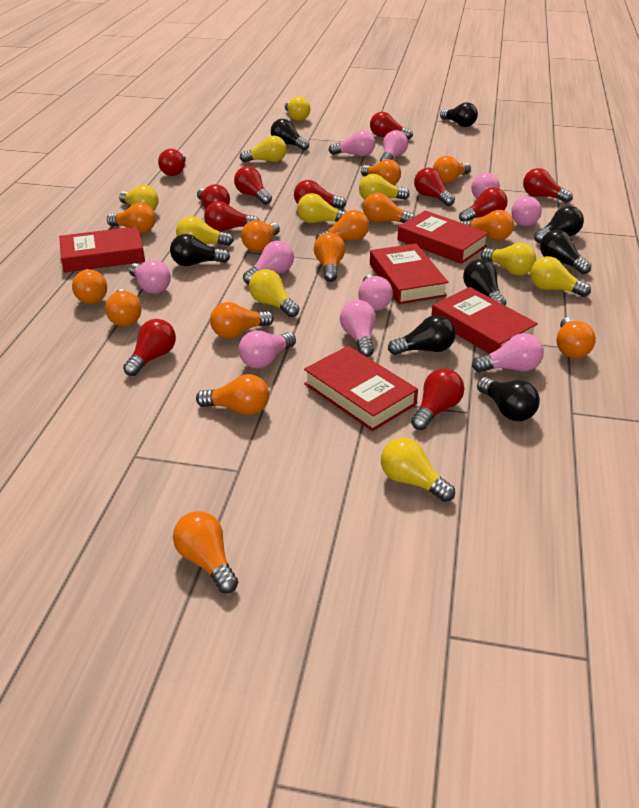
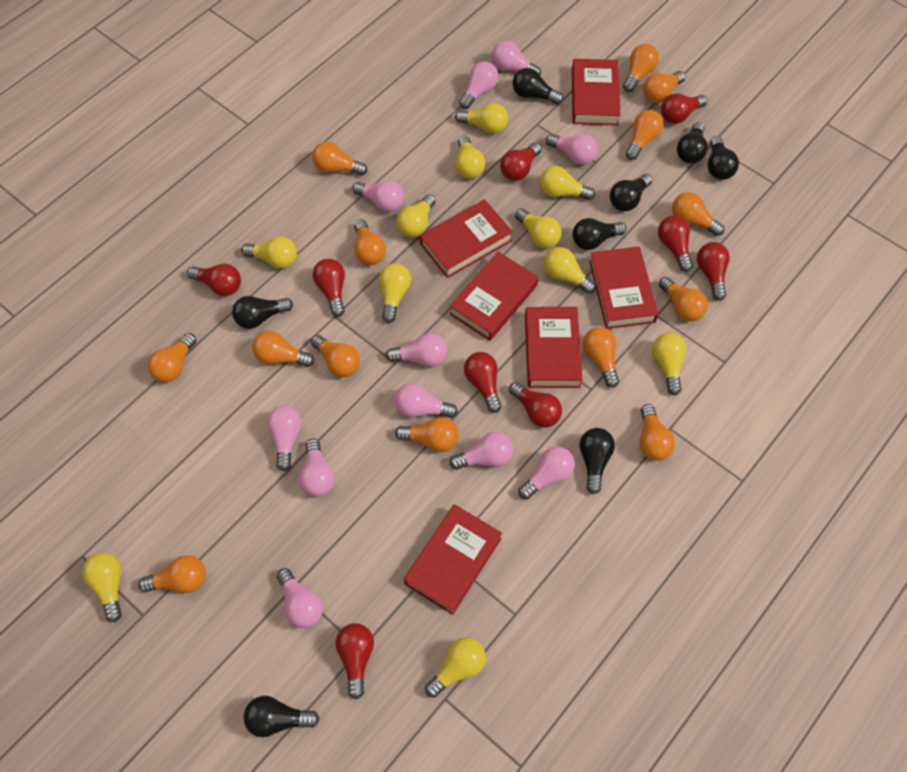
pink light bulb: 10 -> 11
red book: 5 -> 6
red light bulb: 11 -> 9
yellow light bulb: 10 -> 11

